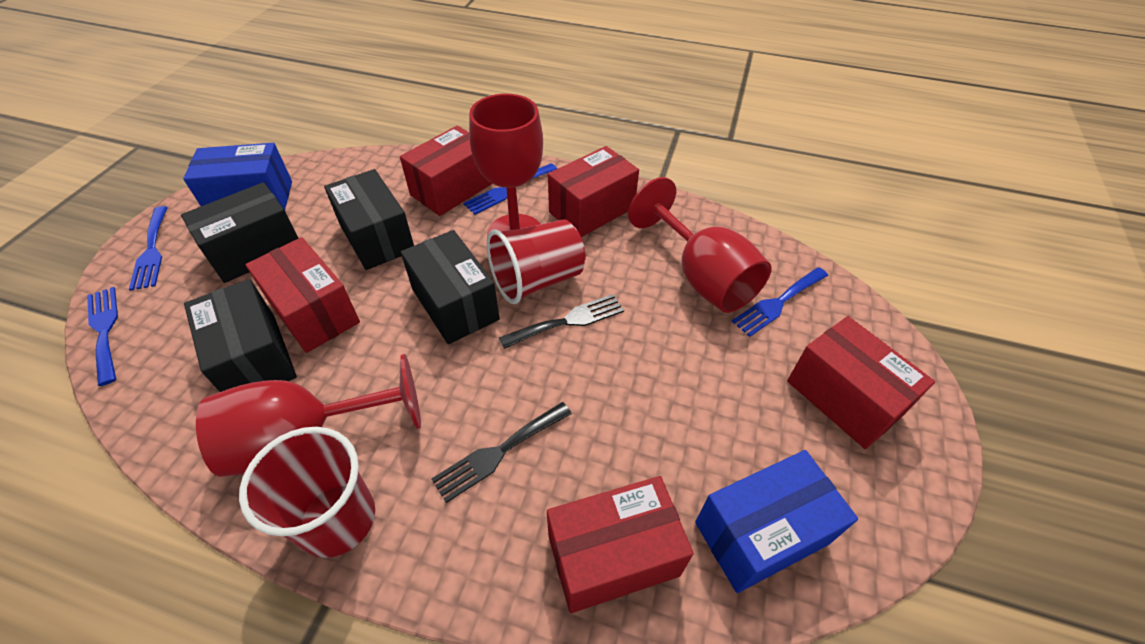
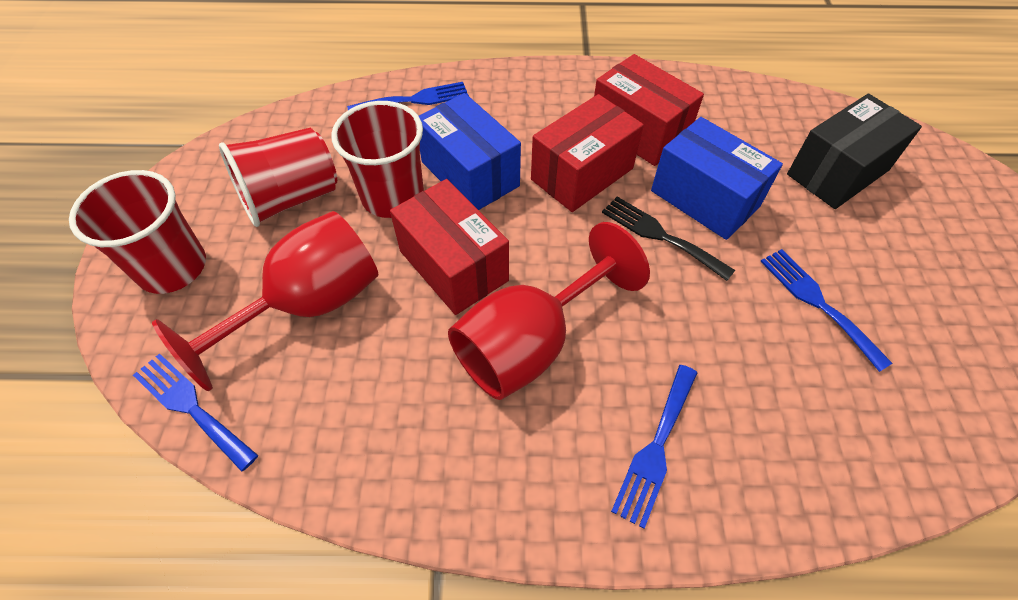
black box: 4 -> 1
black fork: 2 -> 1
red box: 5 -> 3
red cup: 2 -> 3
red goblet: 3 -> 2

